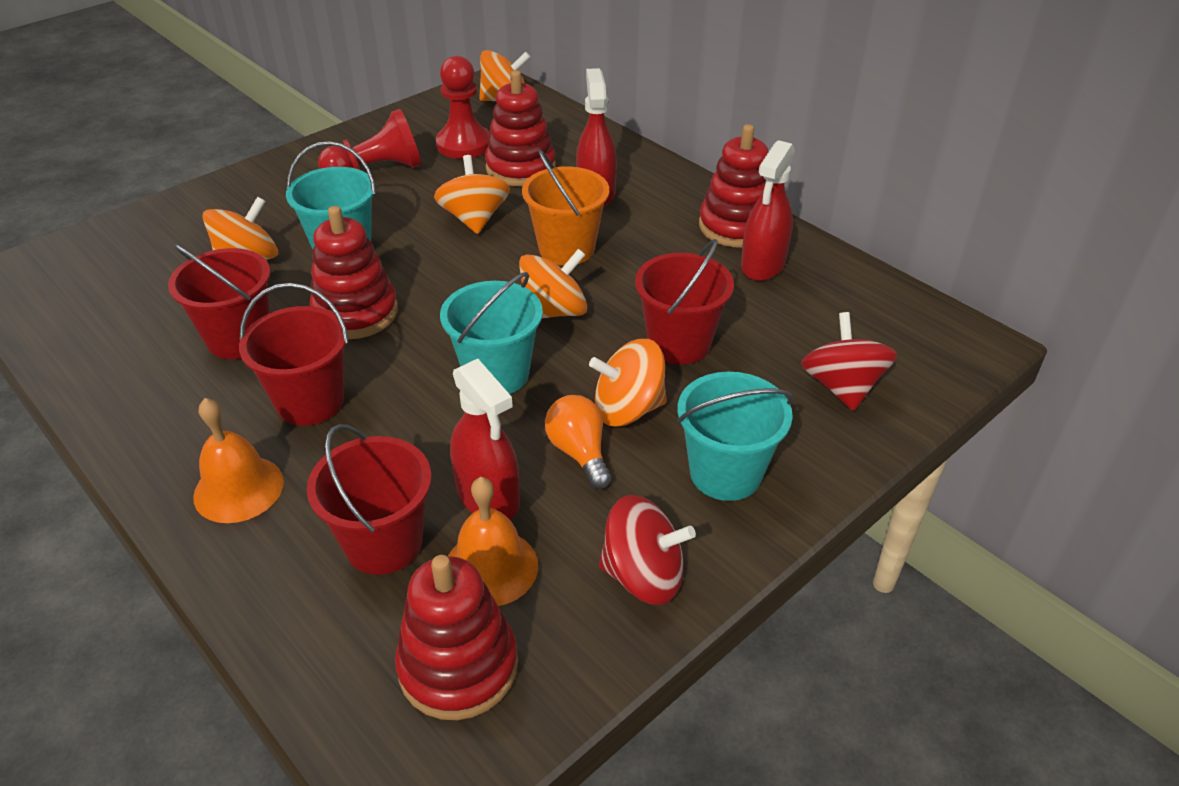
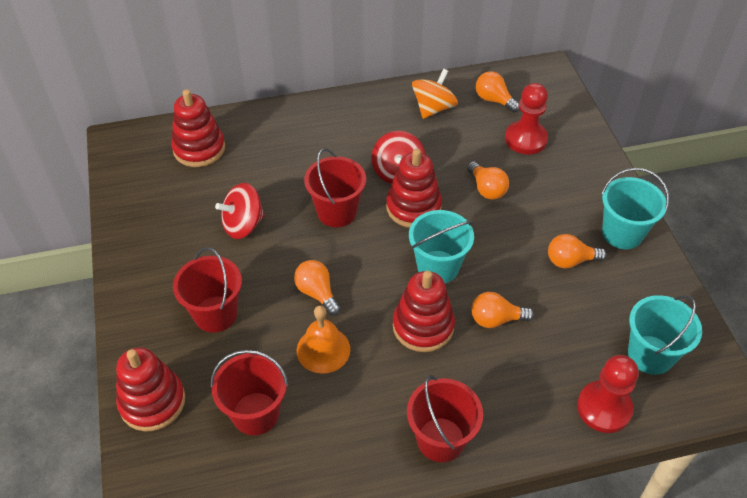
orange bell: 2 -> 1
orange bucket: 1 -> 0
orange light bulb: 1 -> 5
orange spinning top: 5 -> 1
red spray bottle: 3 -> 0

